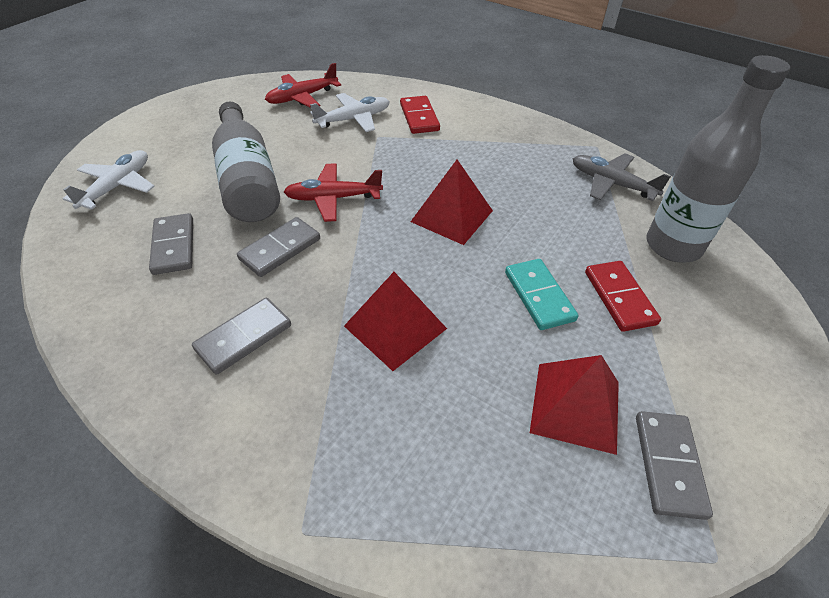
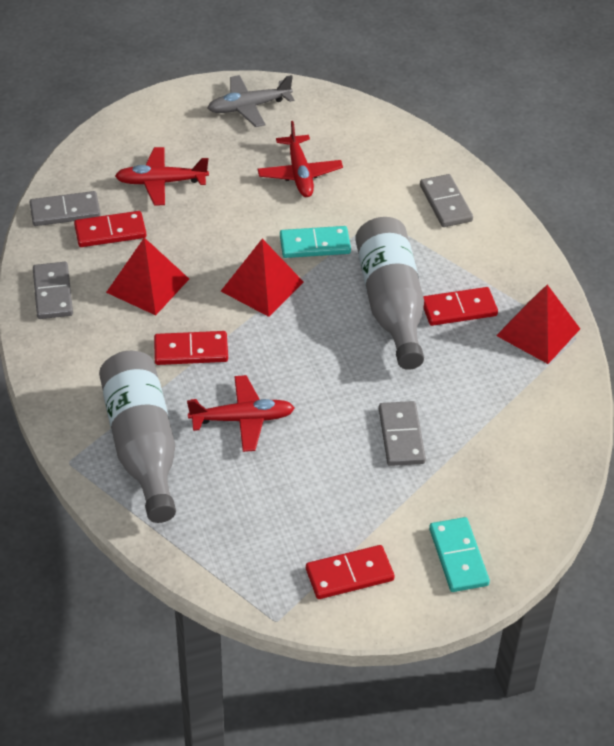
red domino: 2 -> 4
red plane: 2 -> 3
turquoise domino: 1 -> 2
white plane: 2 -> 0

